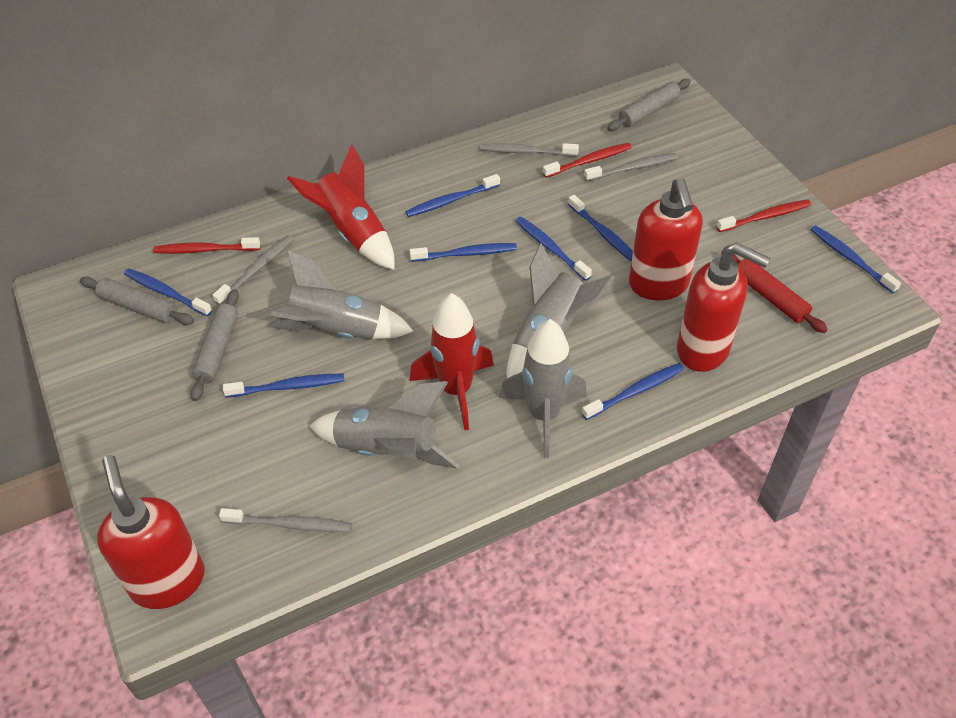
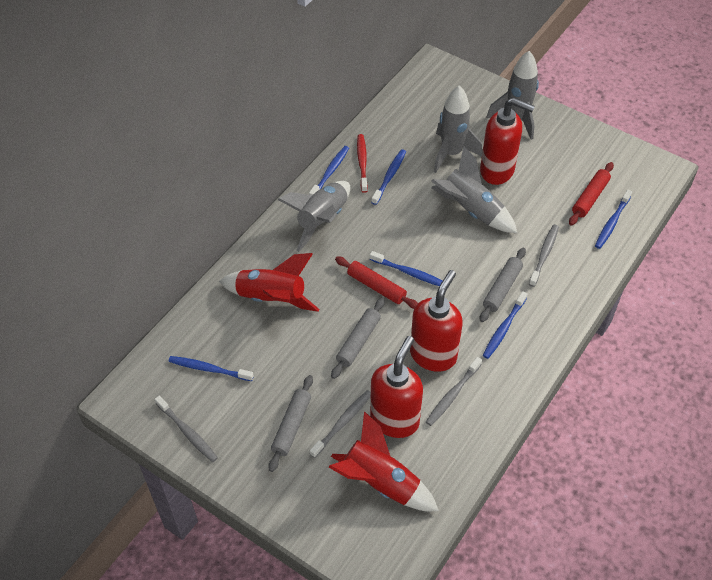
blue toothbrush: 8 -> 6
red rolling pin: 1 -> 2
red toothbrush: 3 -> 1

